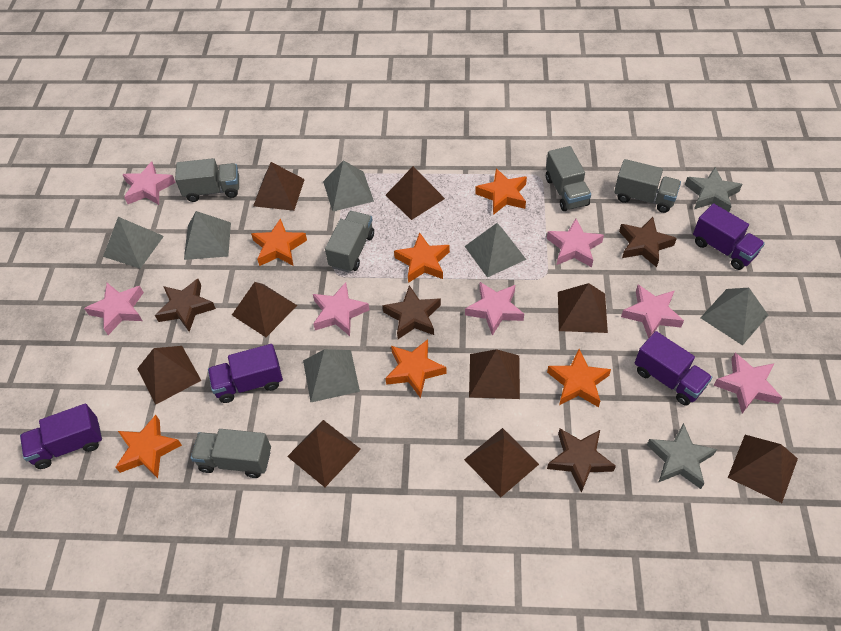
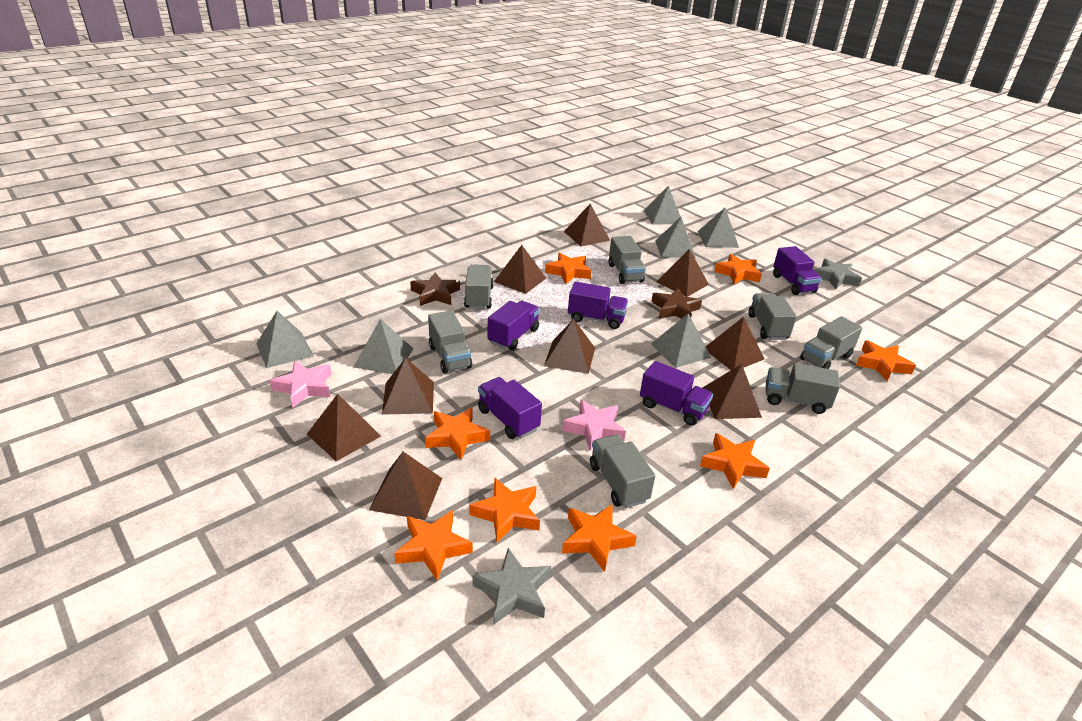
brown star: 4 -> 2
grey truck: 5 -> 7
orange star: 6 -> 8
pink star: 7 -> 2
purple truck: 4 -> 5

